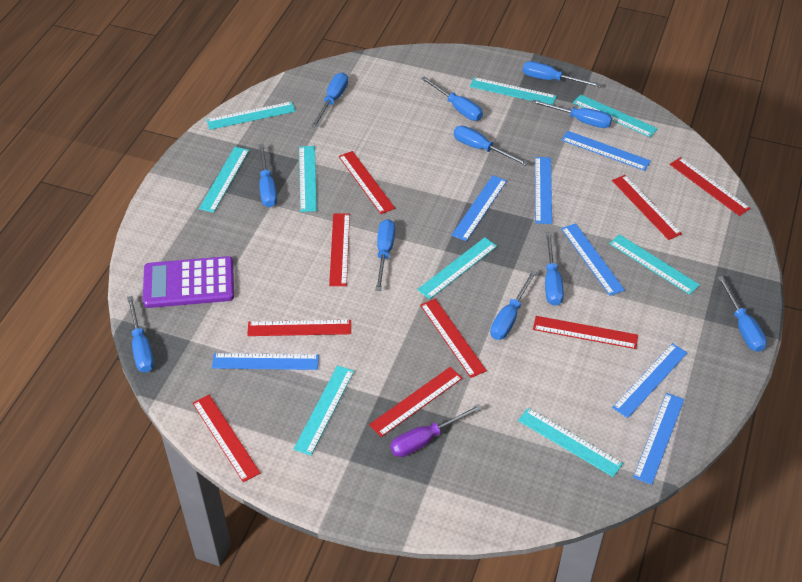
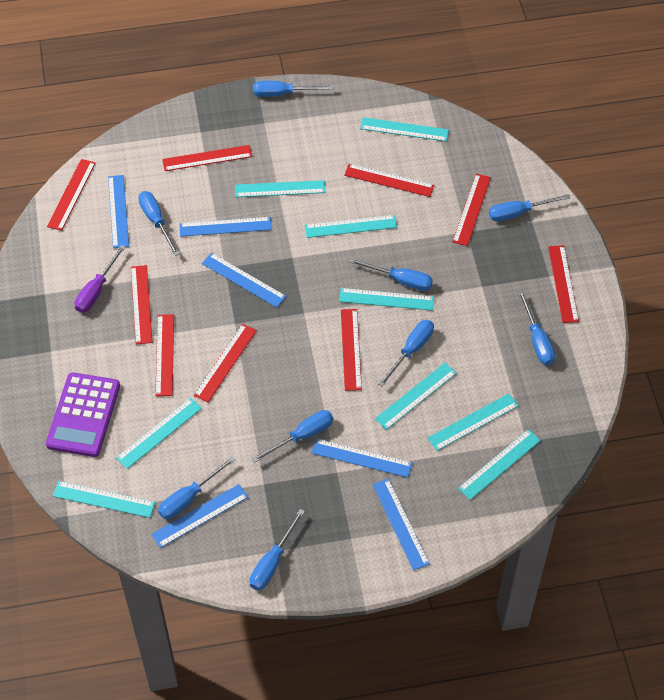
blue ruler: 7 -> 6
blue screwdriver: 11 -> 9

